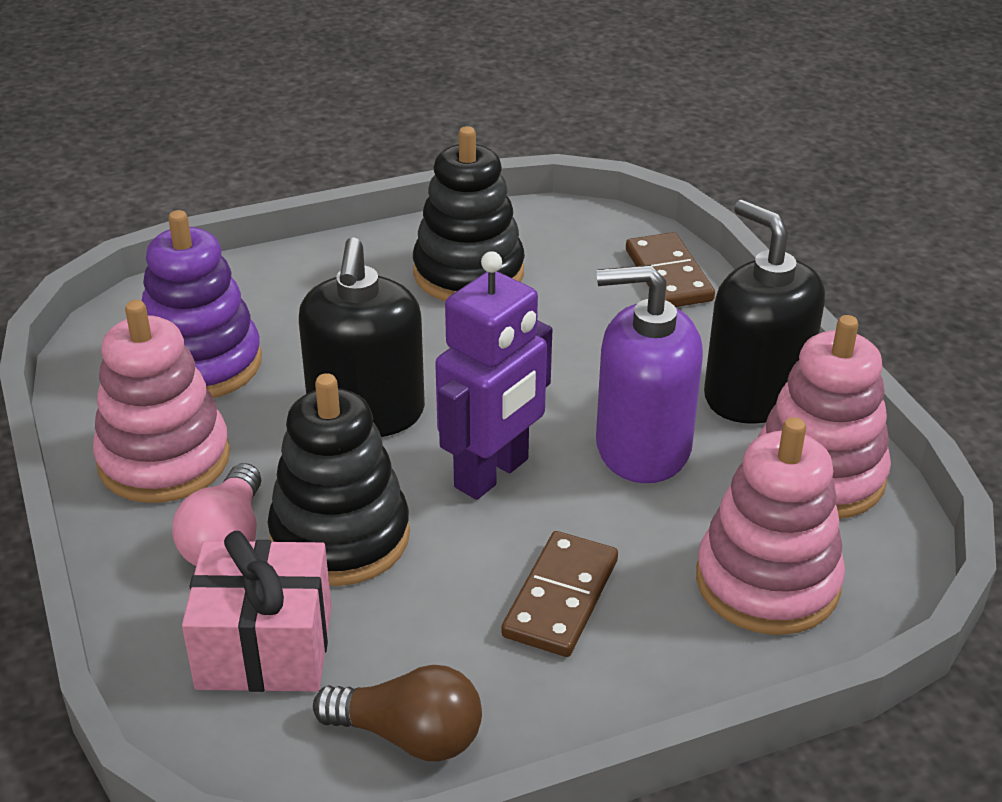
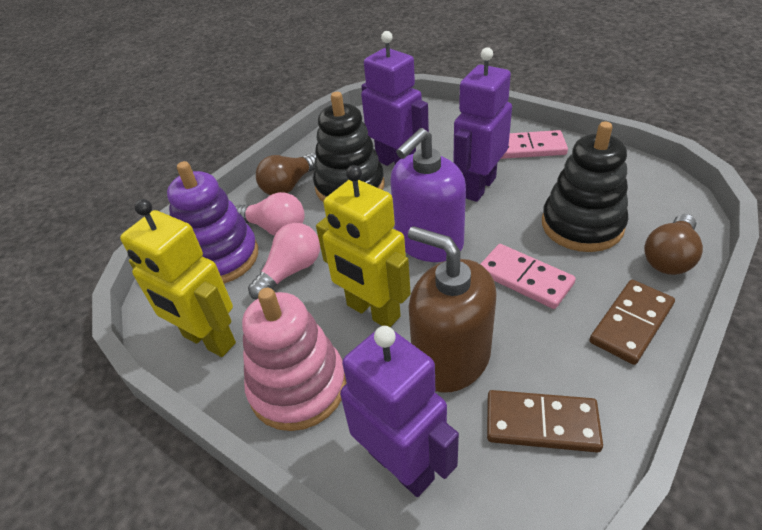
black soap dispenser: 2 -> 0
brown light bulb: 1 -> 2
brown soap dispenser: 0 -> 1
pink domino: 0 -> 2
pink gift: 1 -> 0
pink light bulb: 1 -> 2
pink stacking toy: 3 -> 1
purple robot: 1 -> 3
yellow robot: 0 -> 2

